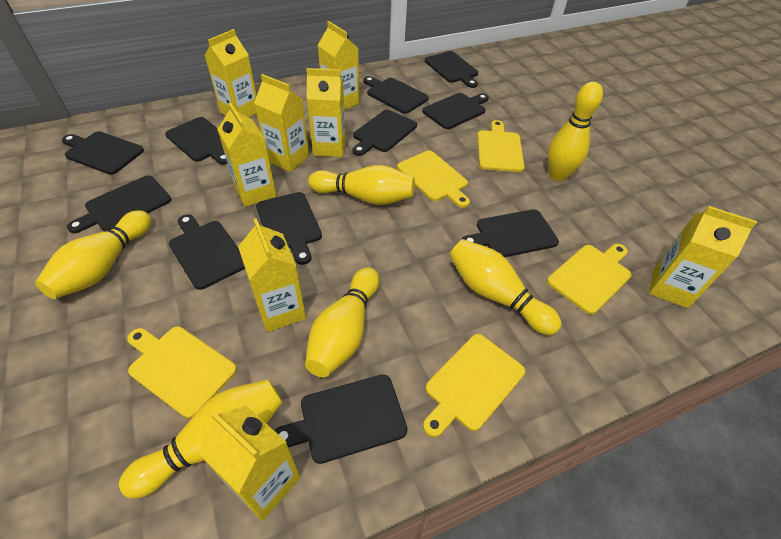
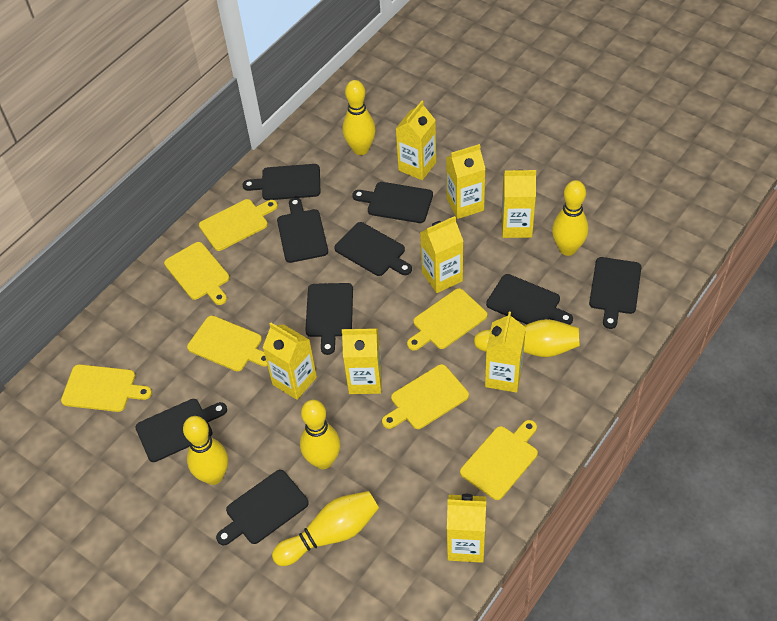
black cutting board: 11 -> 9
yellow cutting board: 5 -> 7

